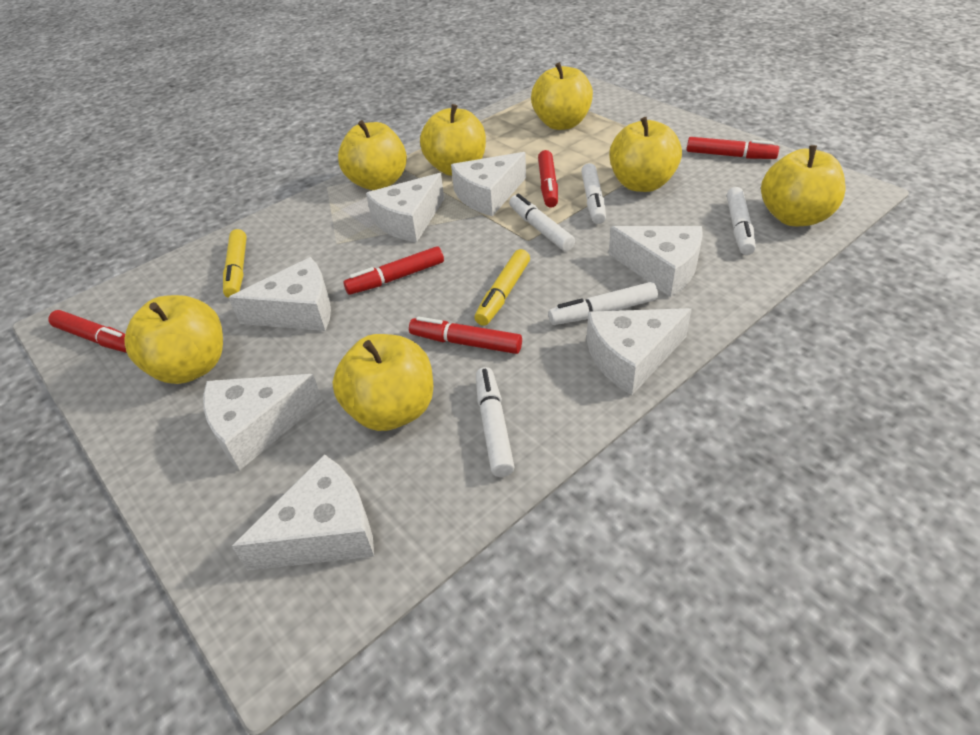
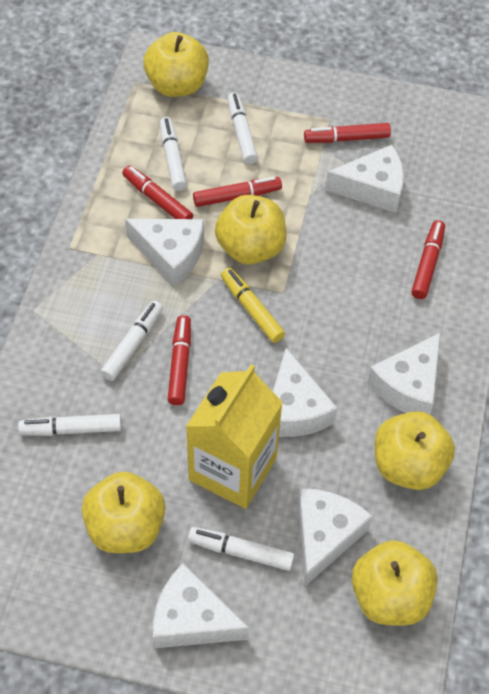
white cheese: 7 -> 6
yellow apple: 7 -> 5
yellow carton: 0 -> 1
yellow marker: 2 -> 1

